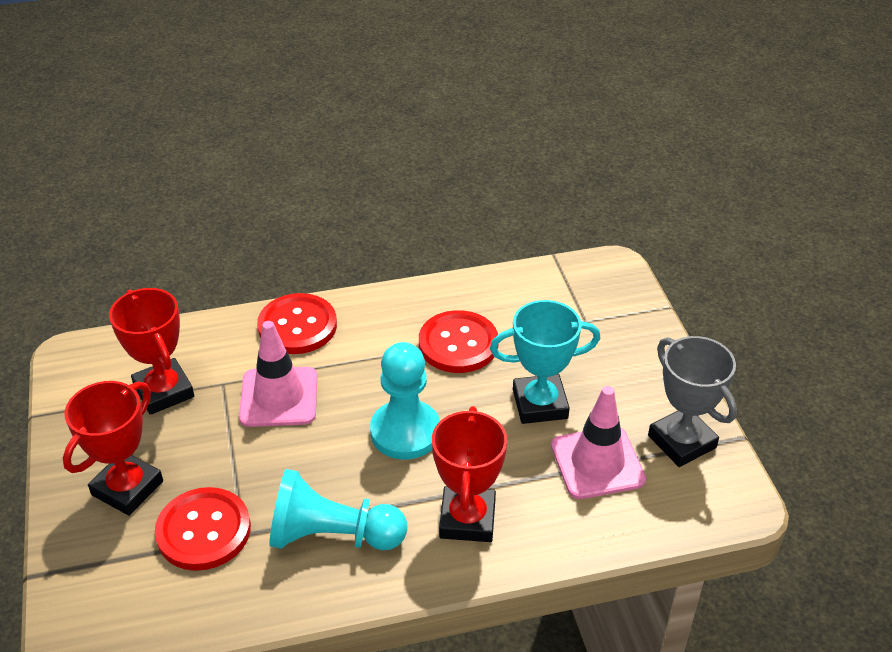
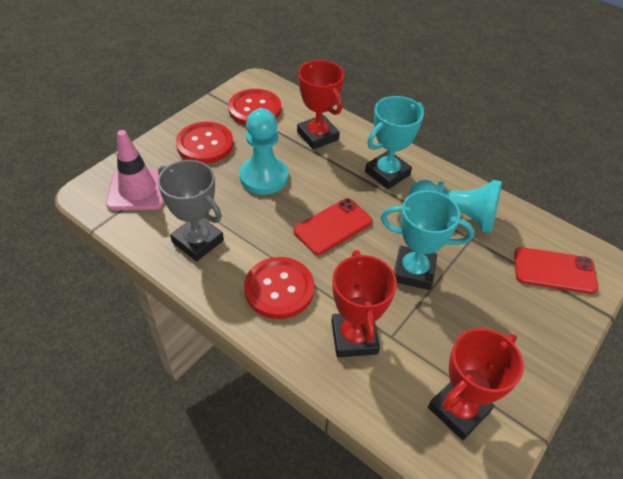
pink traffic cone: 2 -> 1
red phone: 0 -> 2
turquoise trophy: 1 -> 2

